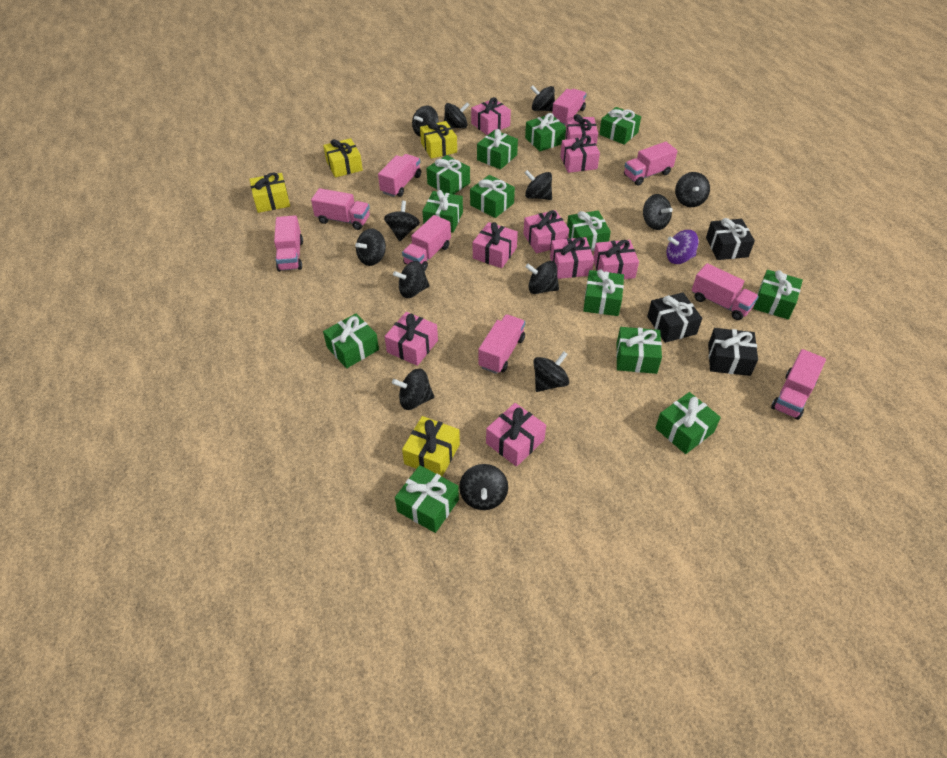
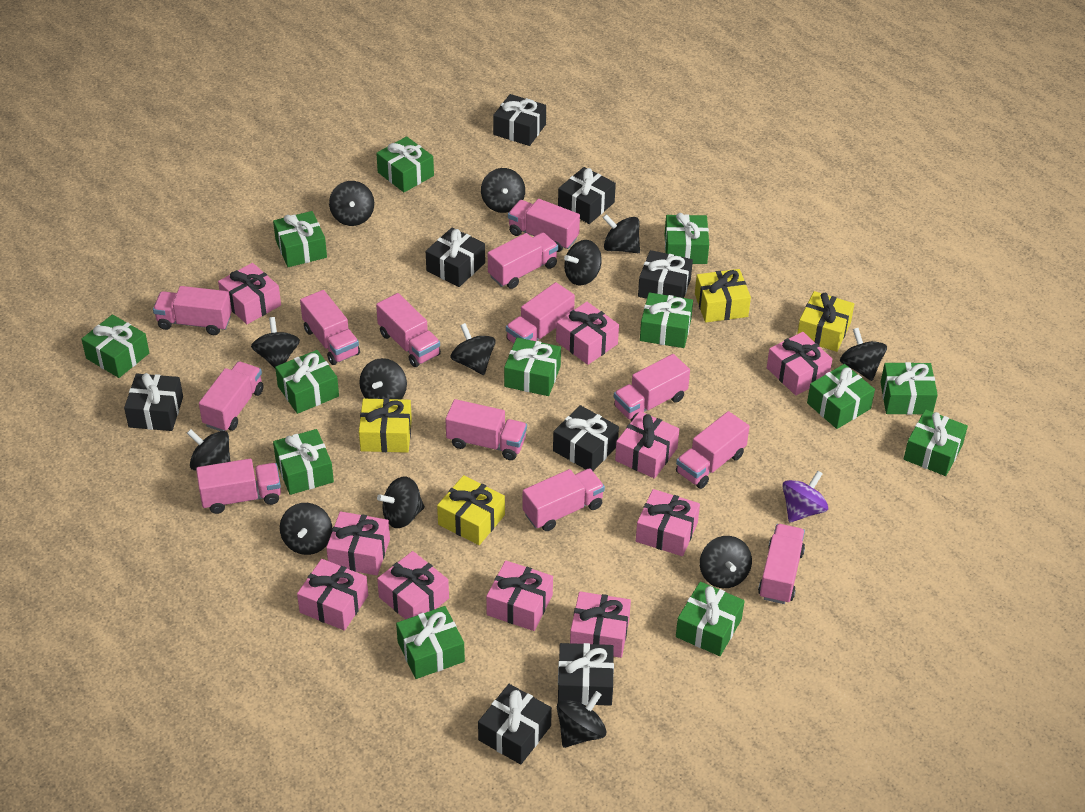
black gift: 3 -> 8
pink gift: 9 -> 10
pink truck: 9 -> 13

